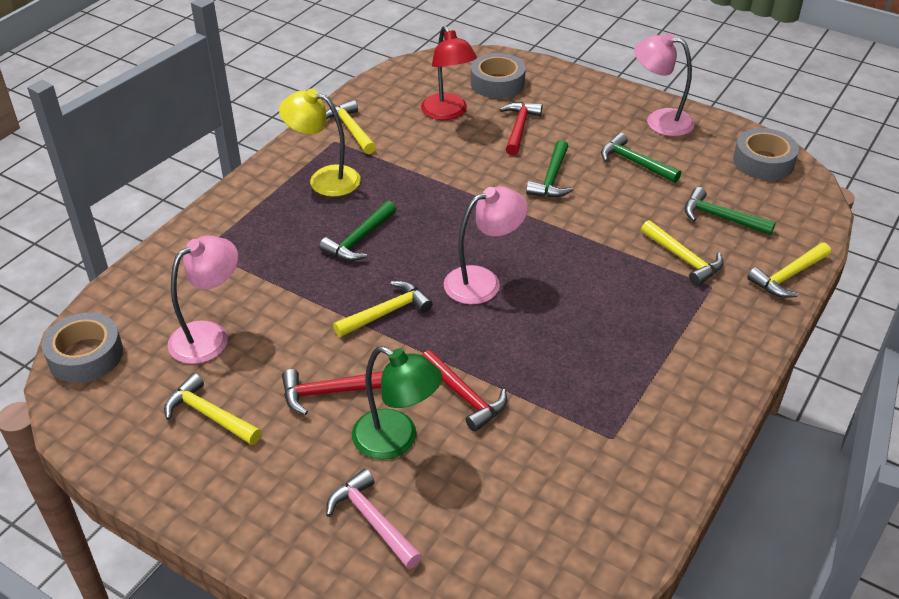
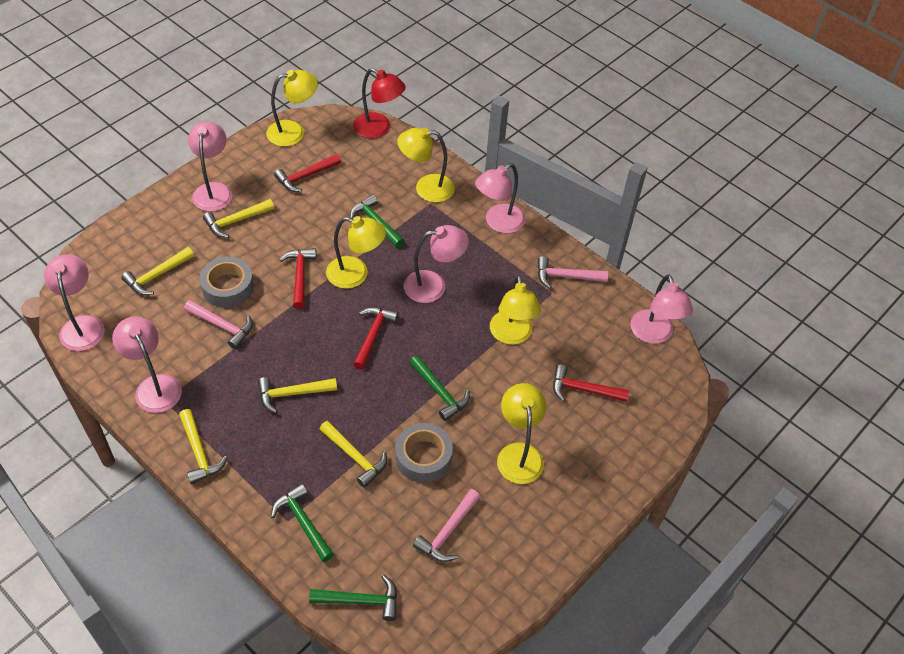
green lamp: 1 -> 0
grey tape: 3 -> 2
pink hammer: 1 -> 3
pink lamp: 3 -> 6
red hammer: 3 -> 4
yellow lamp: 1 -> 5

